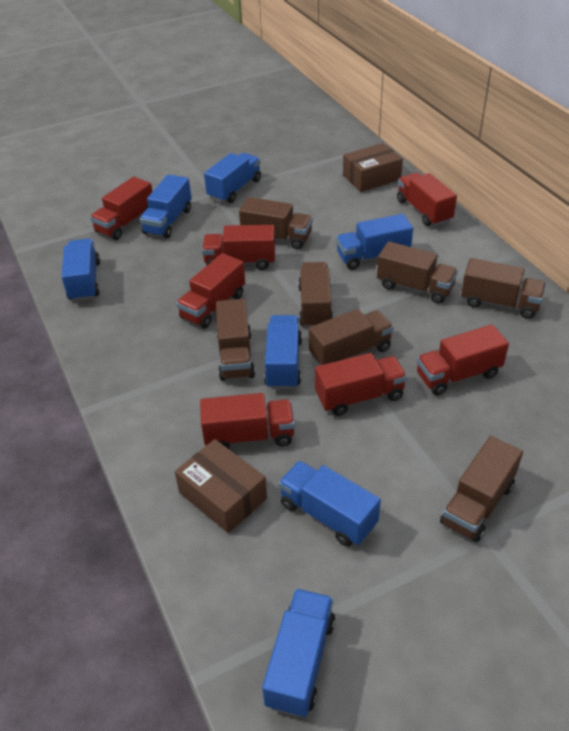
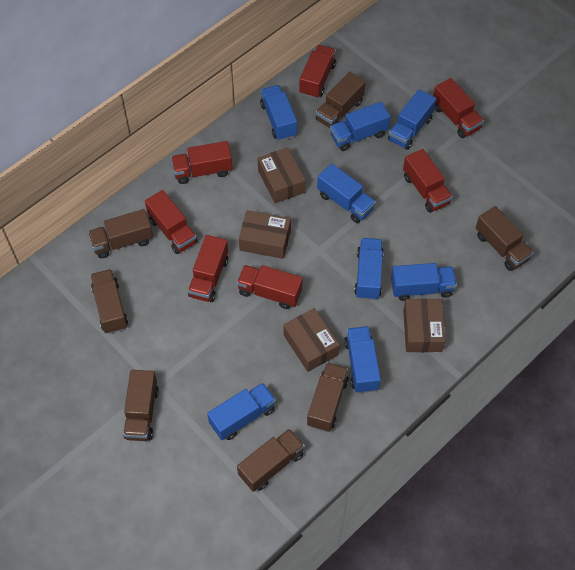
blue truck: 7 -> 8
brown box: 2 -> 4

